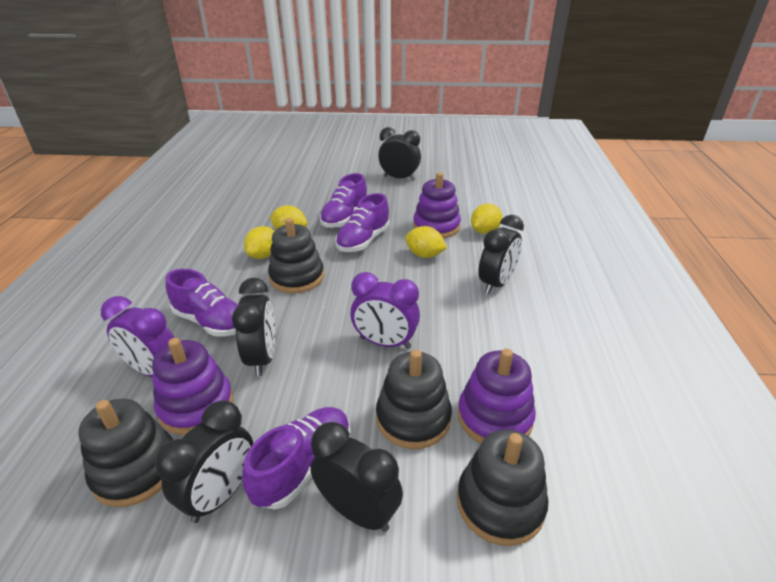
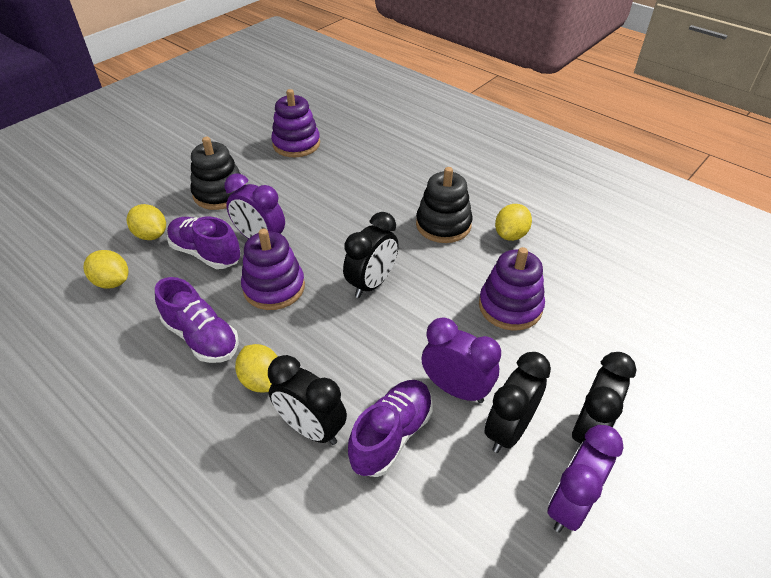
black clock: 5 -> 4
black stacking toy: 4 -> 2
purple clock: 2 -> 3
purple shoe: 4 -> 3

